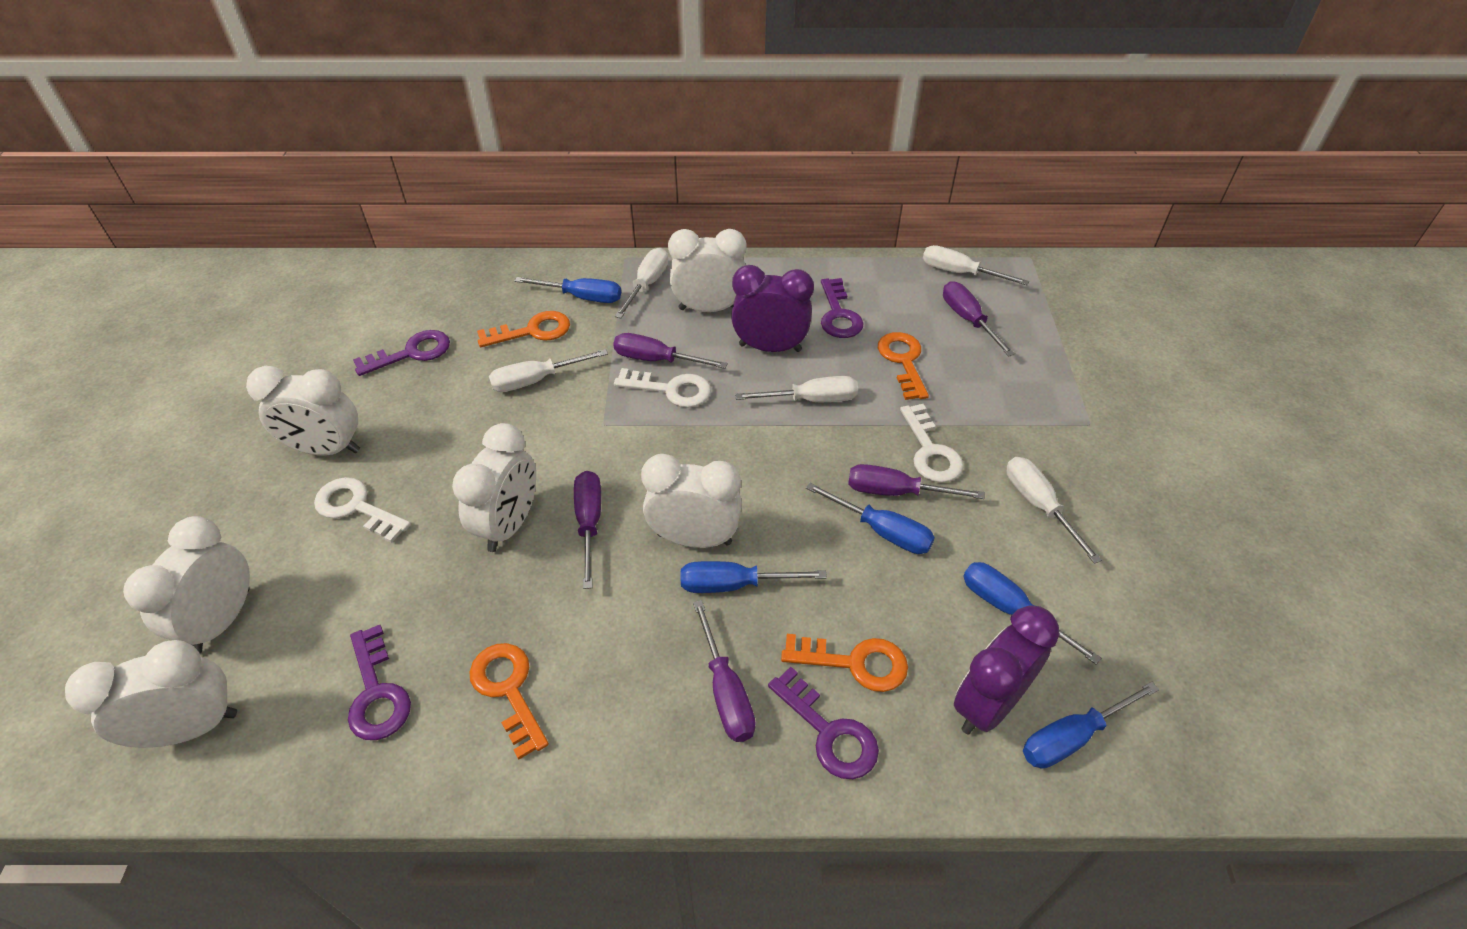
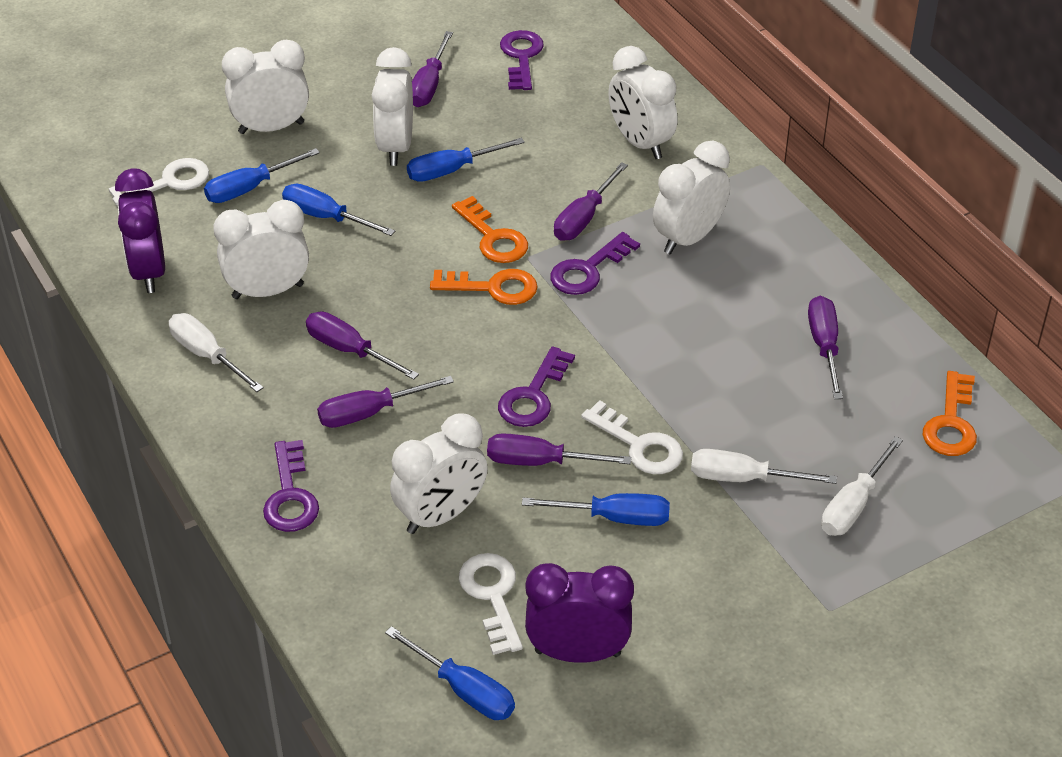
orange key: 4 -> 3
purple screwdriver: 5 -> 6
white screwdriver: 5 -> 3

